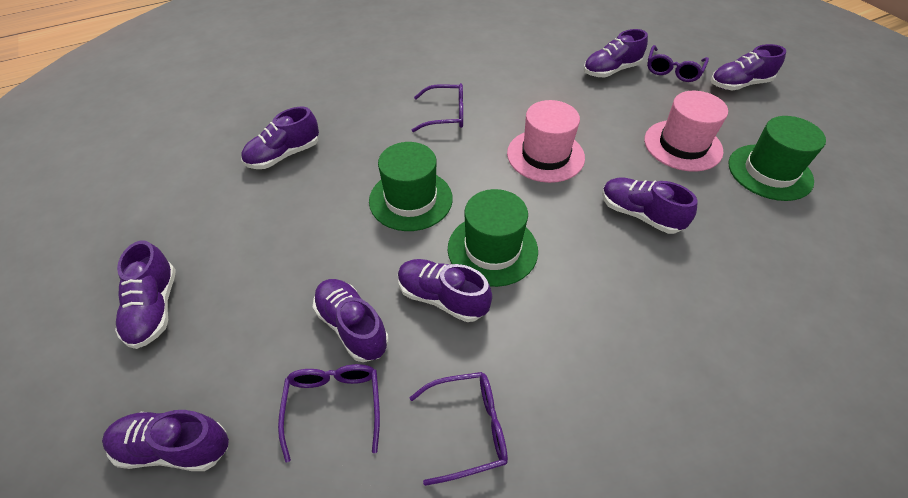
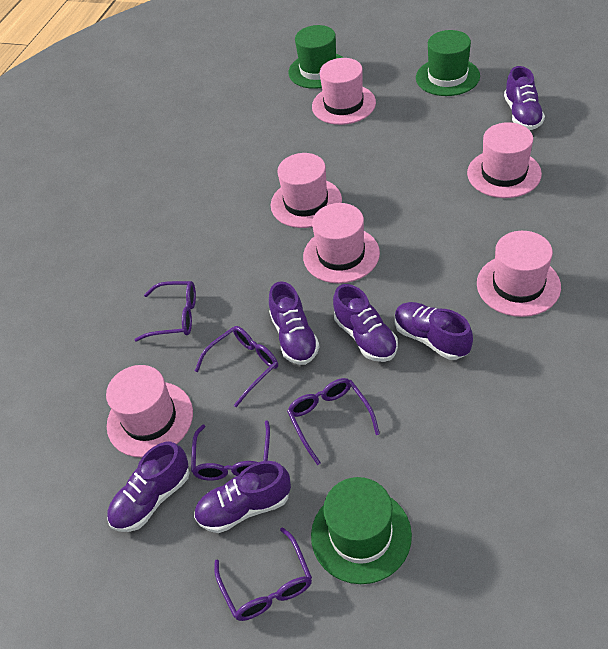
pink hat: 2 -> 6
purple glasses: 4 -> 5
purple shoe: 8 -> 6

